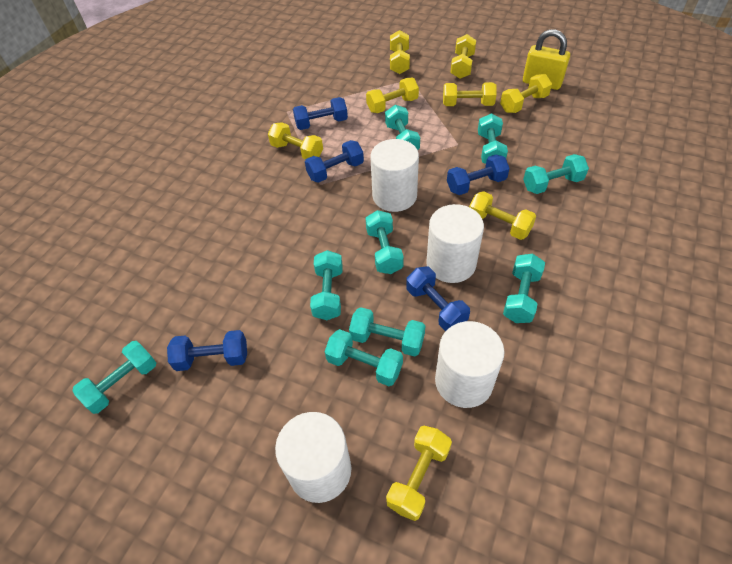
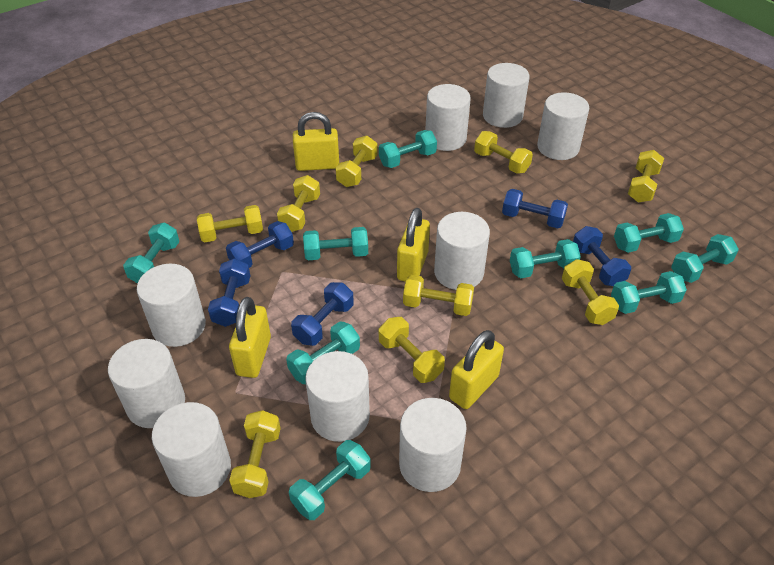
white cylinder: 4 -> 9
yellow dumbbell: 8 -> 9
yellow padlock: 1 -> 4

